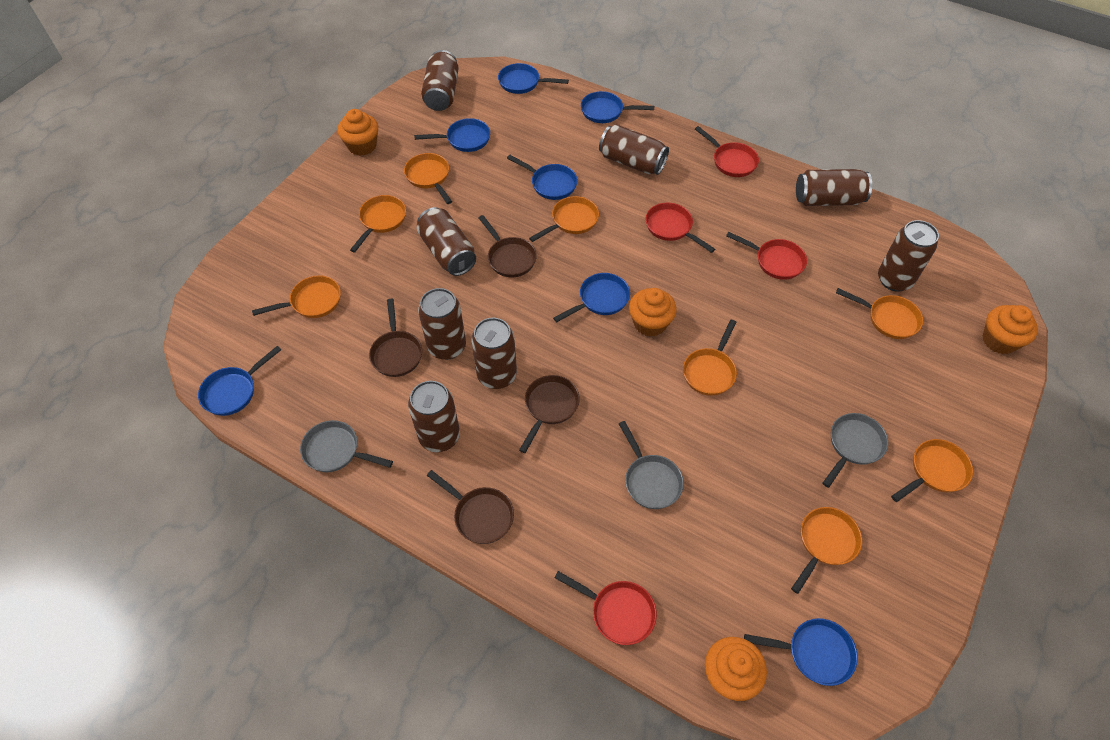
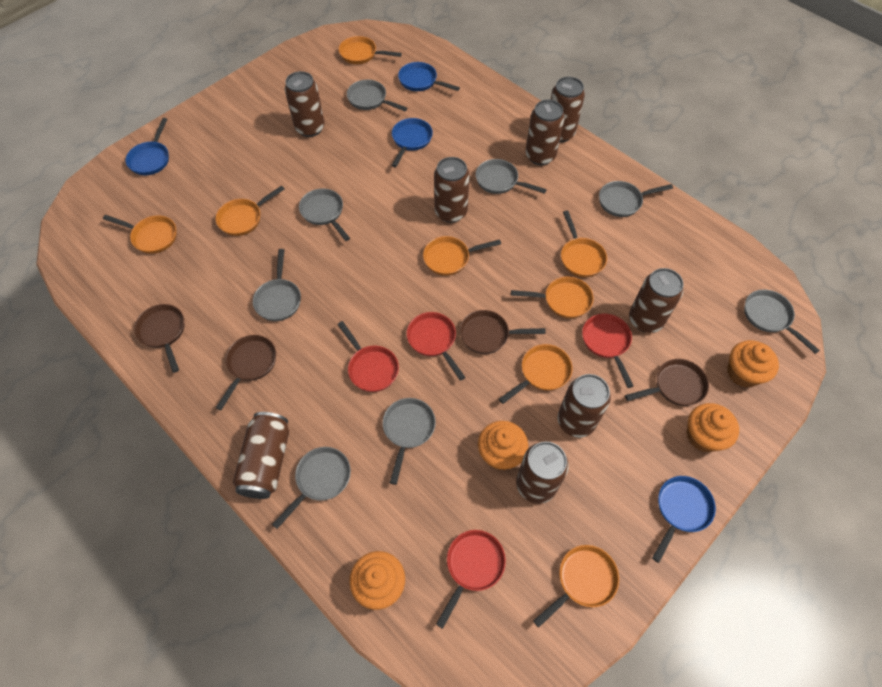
blue pan: 7 -> 4
grey pan: 3 -> 8

